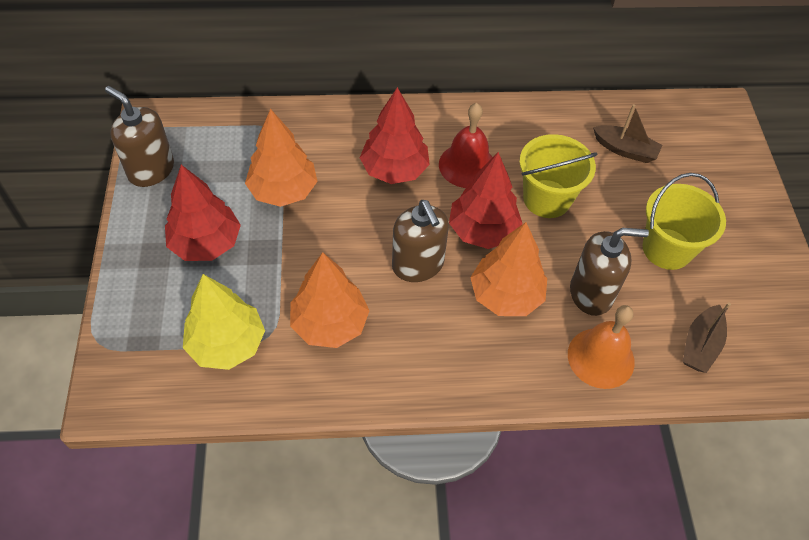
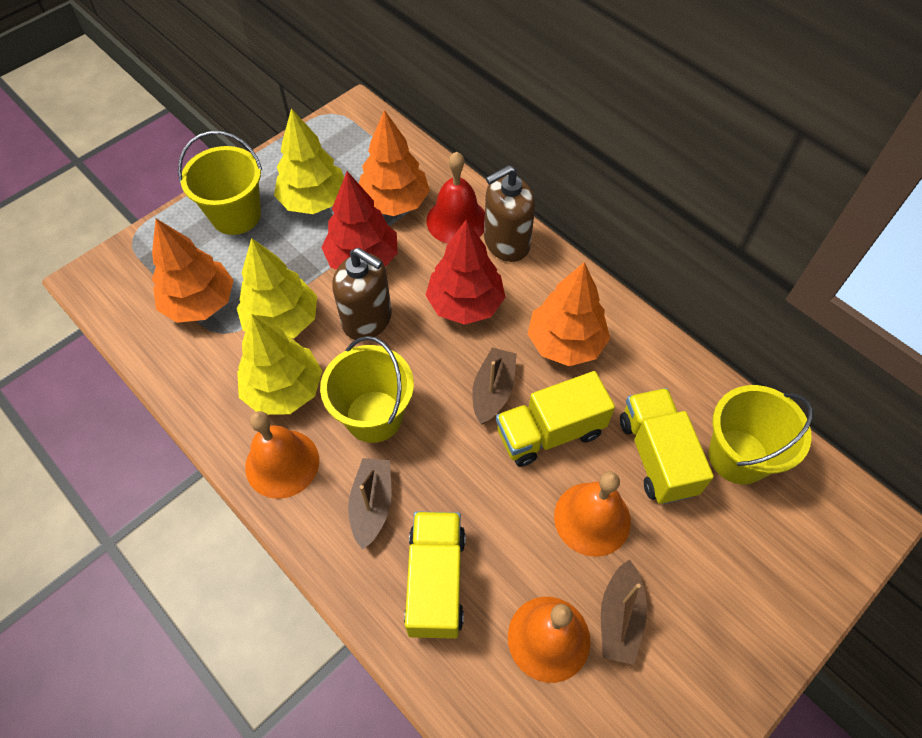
brown boat: 2 -> 3
brown soap dispenser: 3 -> 2
orange bell: 1 -> 3
red tree: 3 -> 2
yellow bucket: 2 -> 3
yellow tree: 1 -> 3
yellow truck: 0 -> 3

